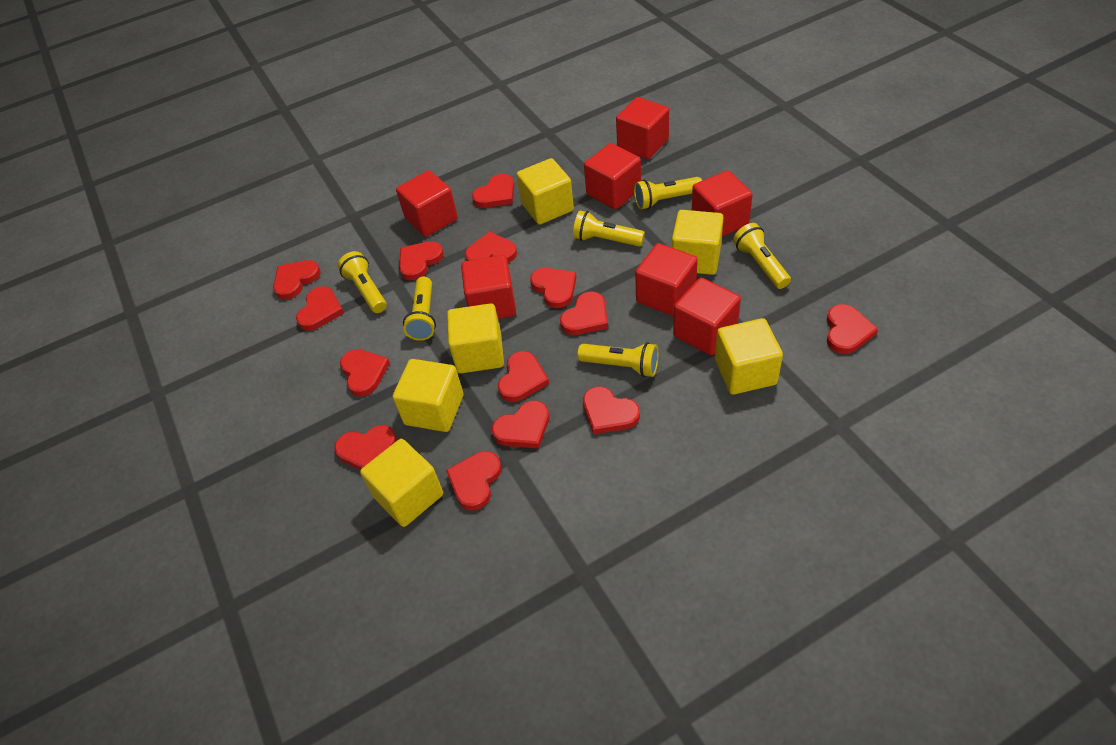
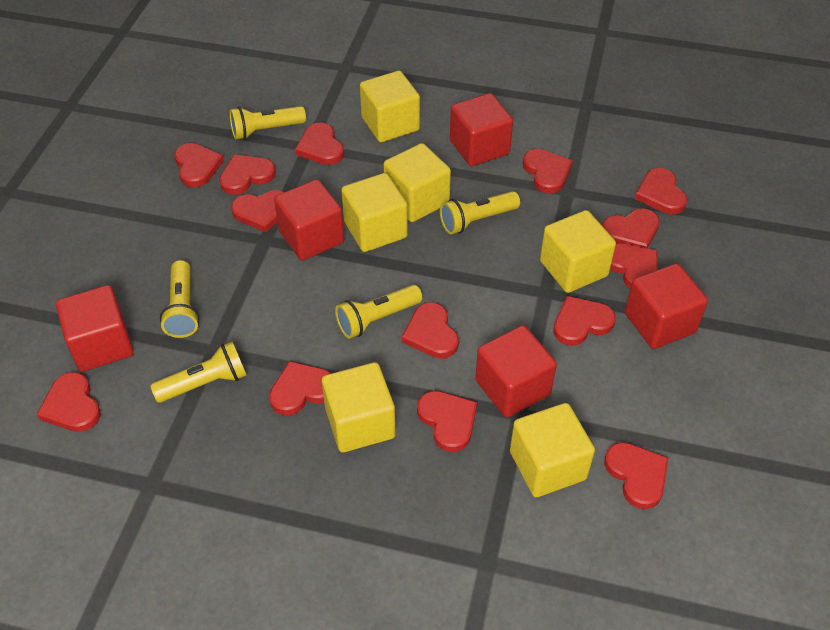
red cube: 7 -> 5
yellow flashlight: 6 -> 5

